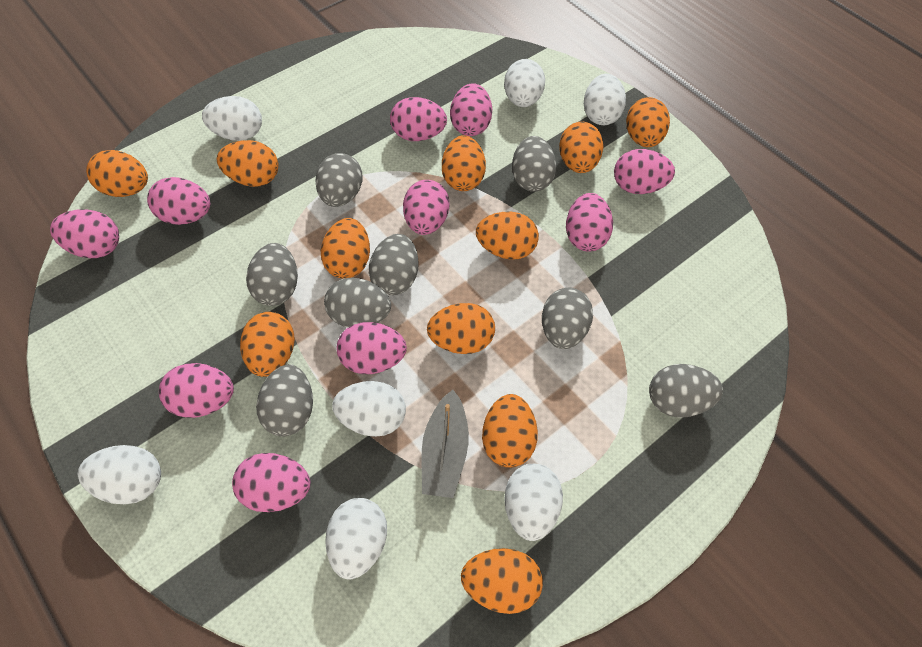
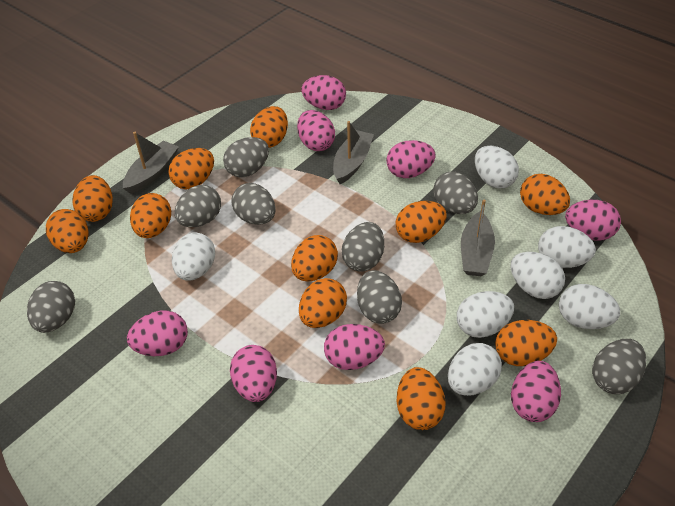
grey boat: 1 -> 3
pink egg: 10 -> 8

